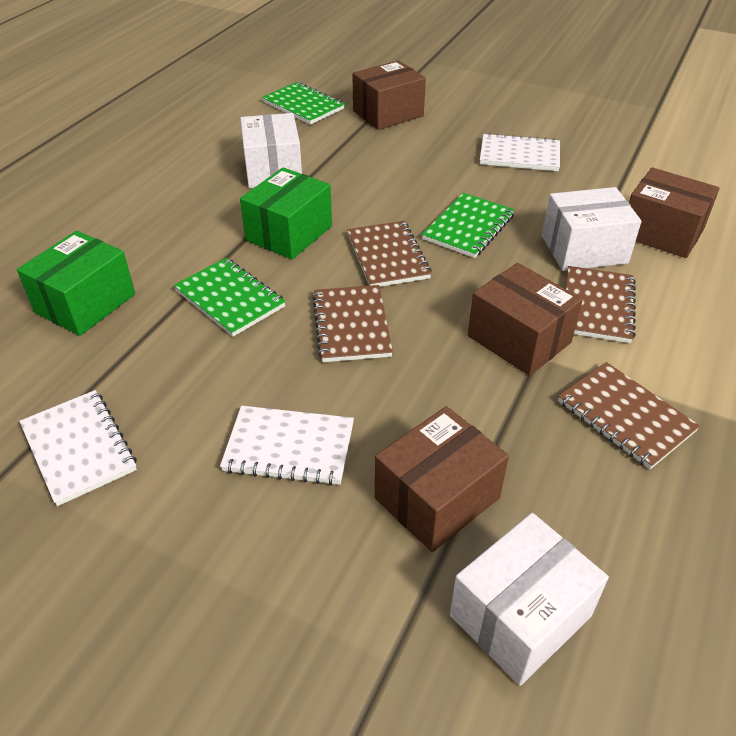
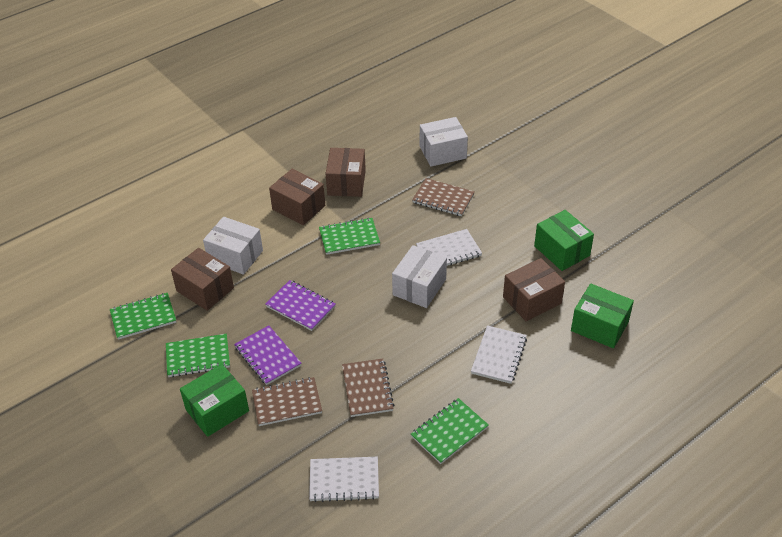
brown notebook: 4 -> 3
green box: 2 -> 3
green notebook: 3 -> 4
purple notebook: 0 -> 2

